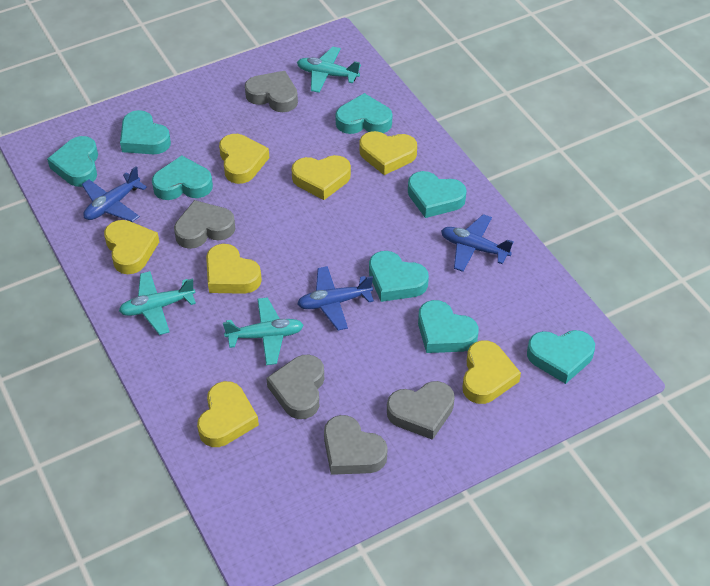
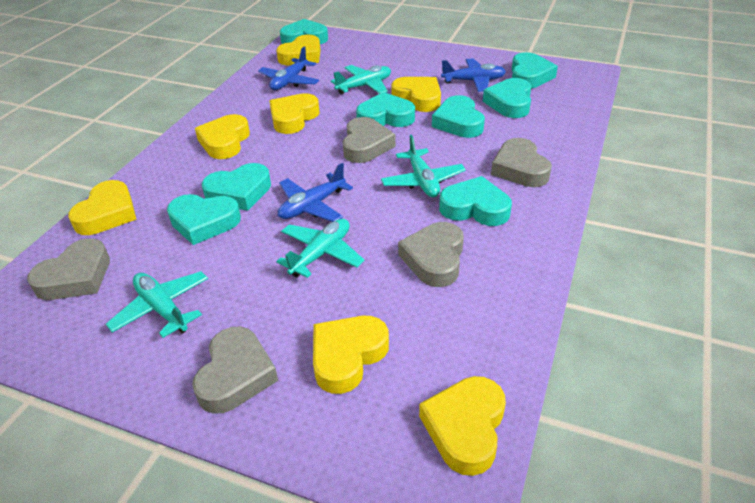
turquoise plane: 3 -> 4

